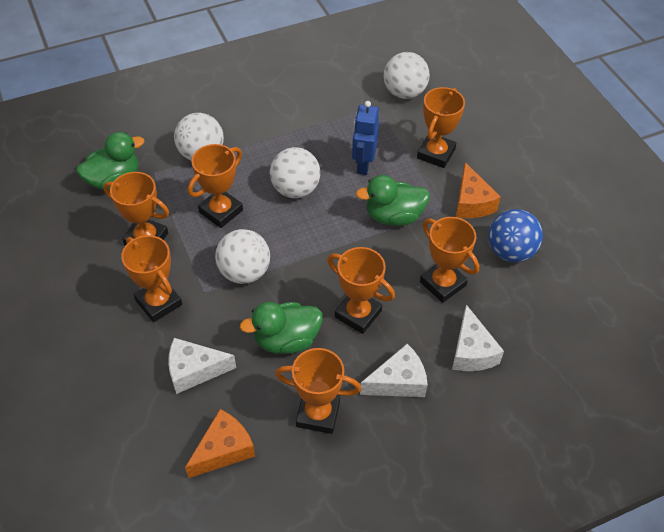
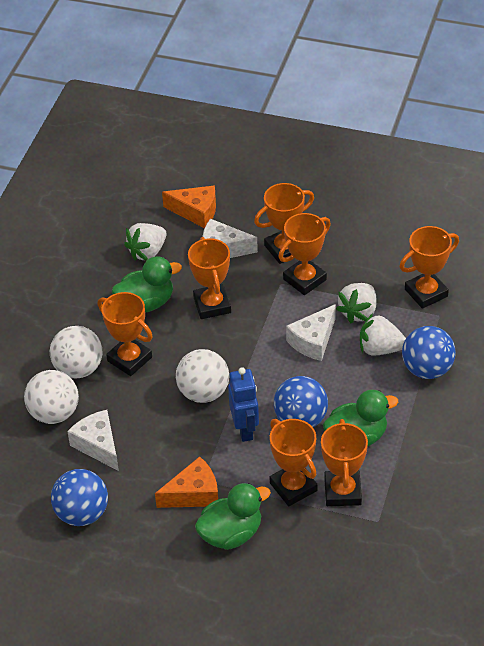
blue ball: 1 -> 3
white ball: 4 -> 3
white strawberry: 0 -> 3

